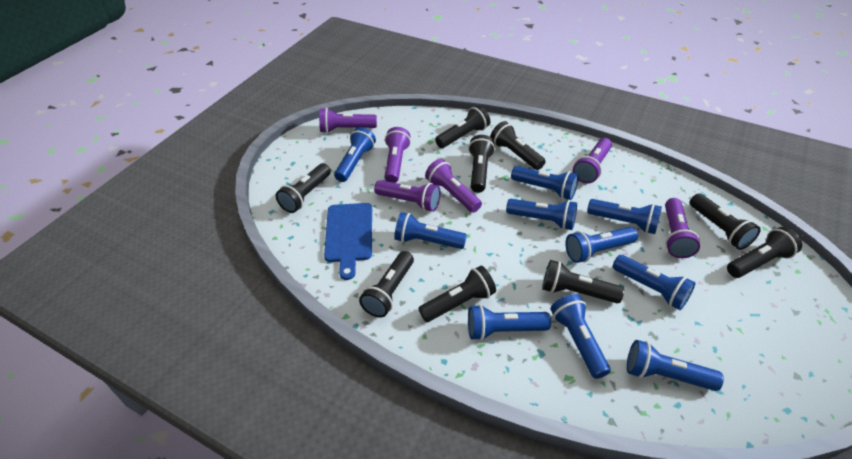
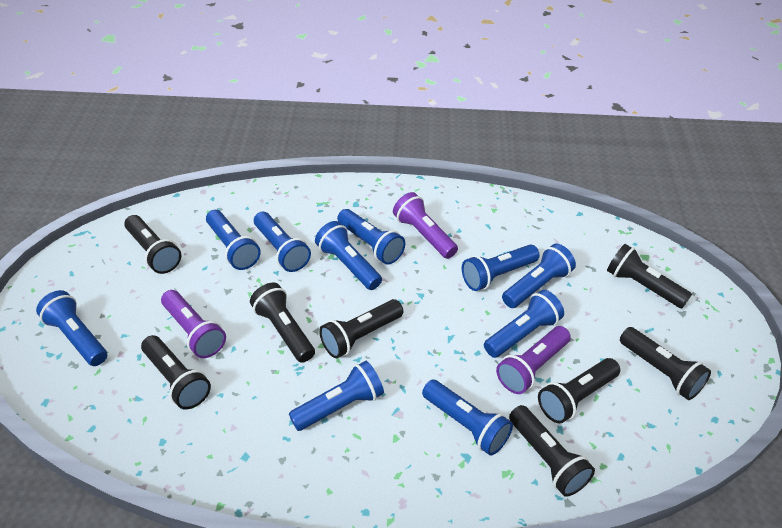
black flashlight: 9 -> 8
blue cutting board: 1 -> 0
purple flashlight: 6 -> 3

